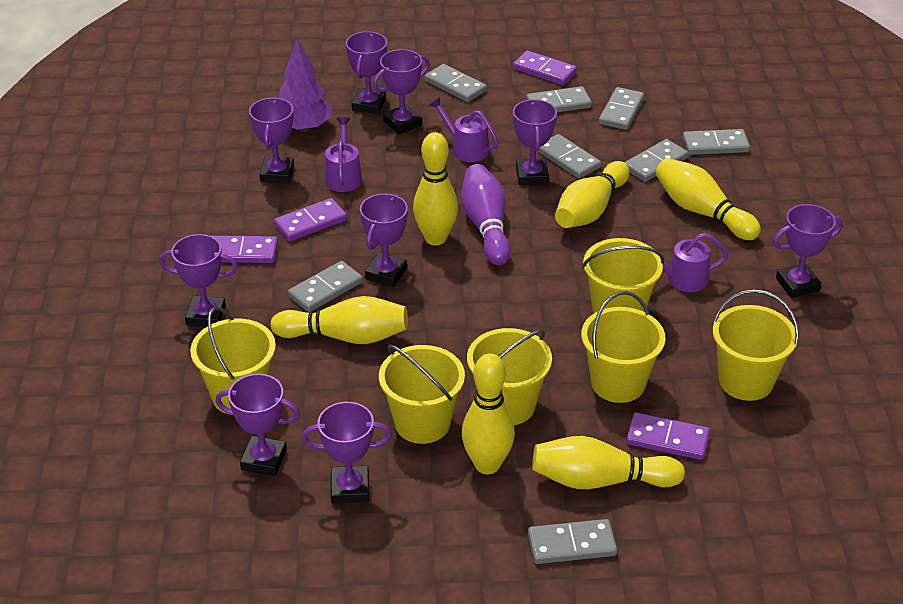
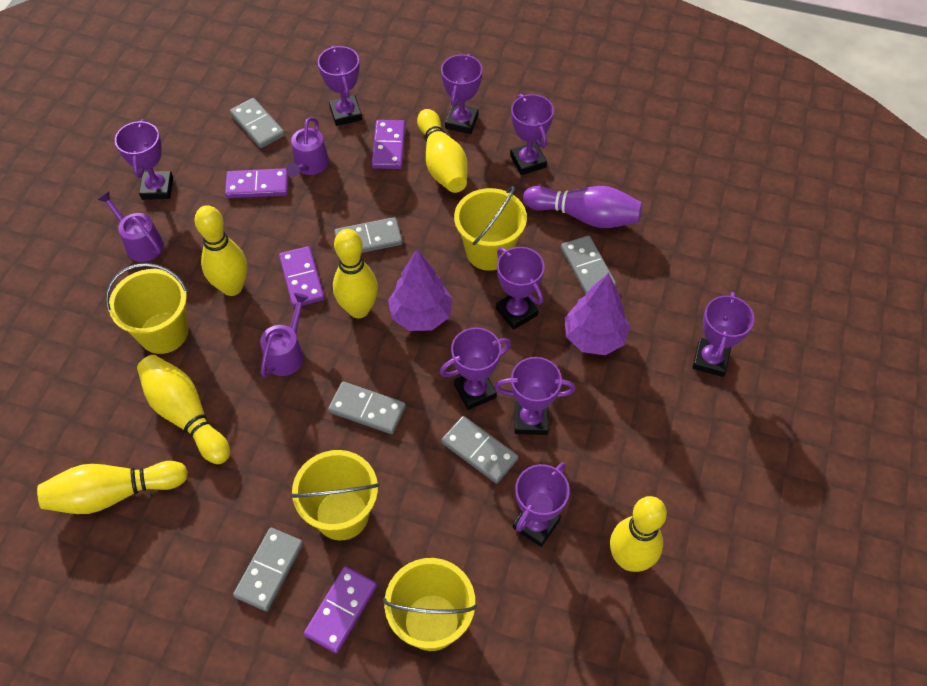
grey domino: 8 -> 6
purple tree: 1 -> 2
yellow bucket: 6 -> 4

